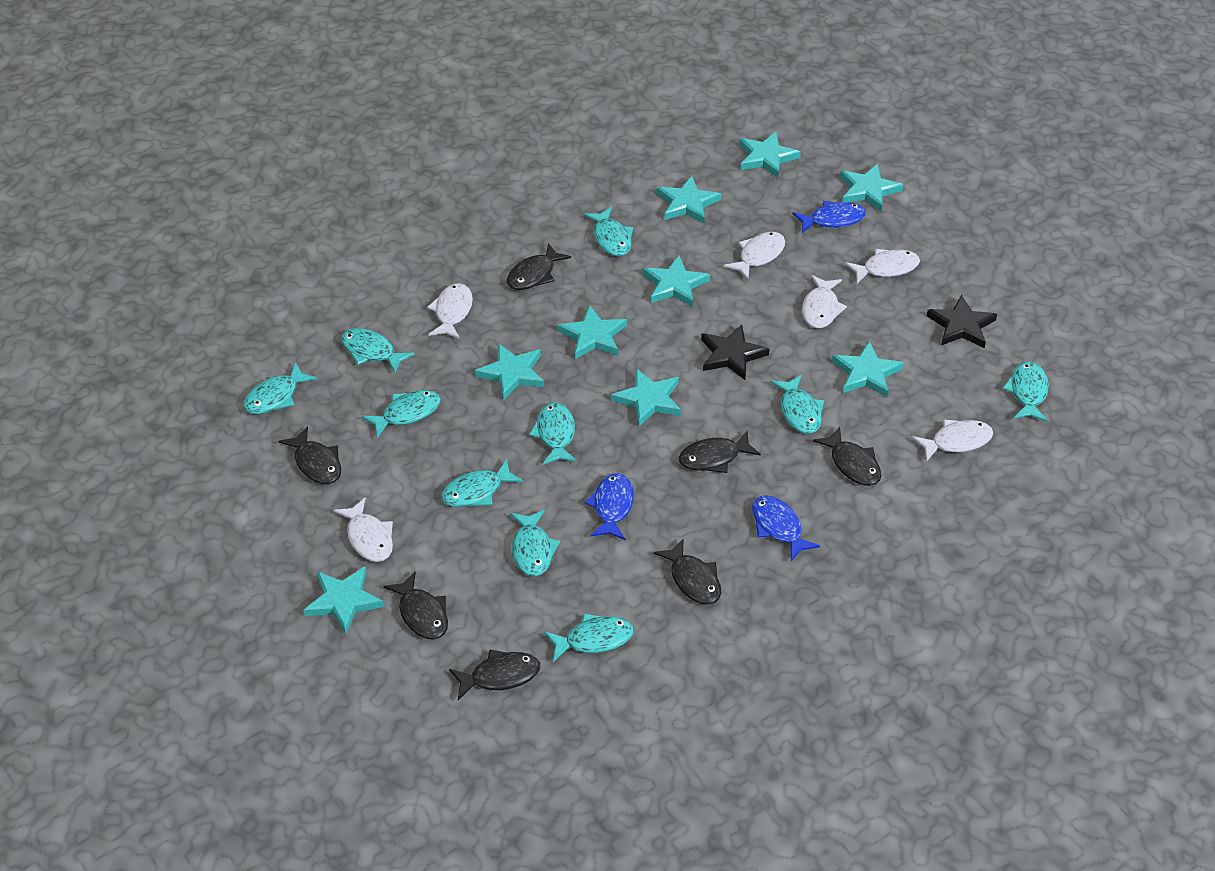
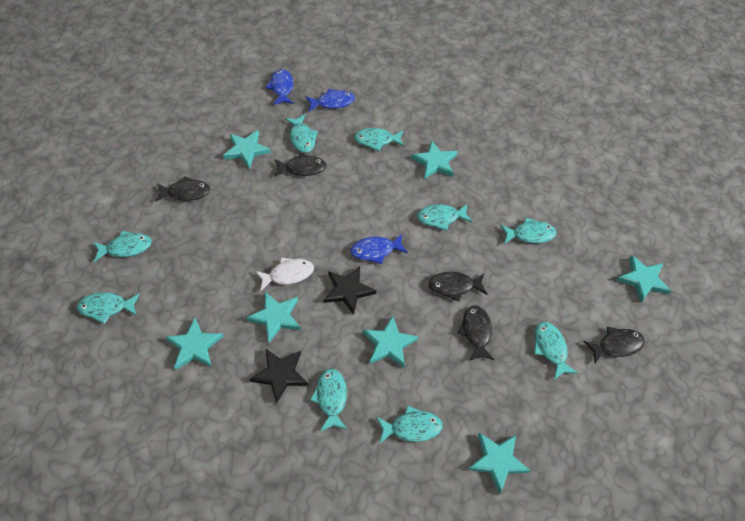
black fish: 7 -> 5
turquoise fish: 10 -> 9
turquoise star: 9 -> 7
white fish: 6 -> 1

